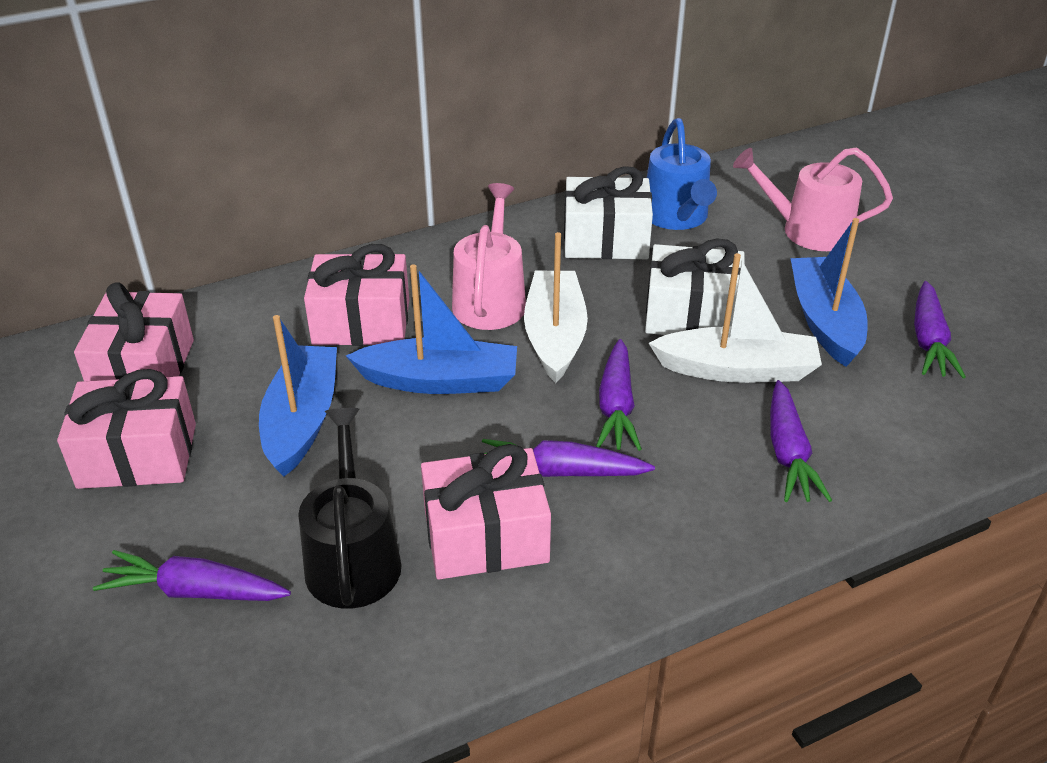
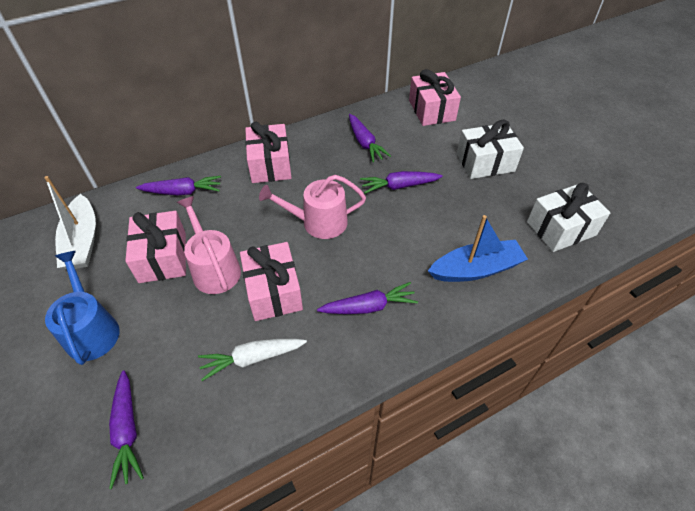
black watering can: 1 -> 0
blue boat: 3 -> 1
white boat: 2 -> 1
white carrot: 0 -> 1

